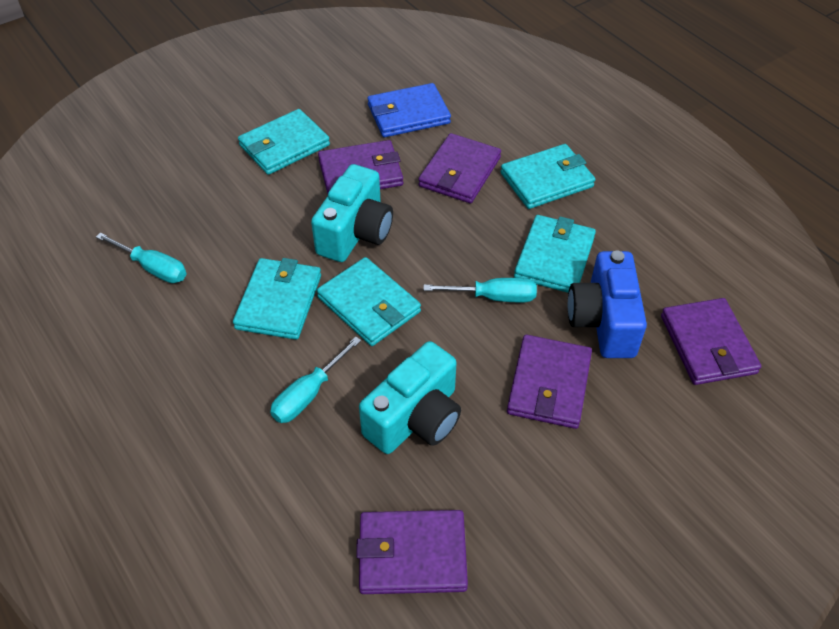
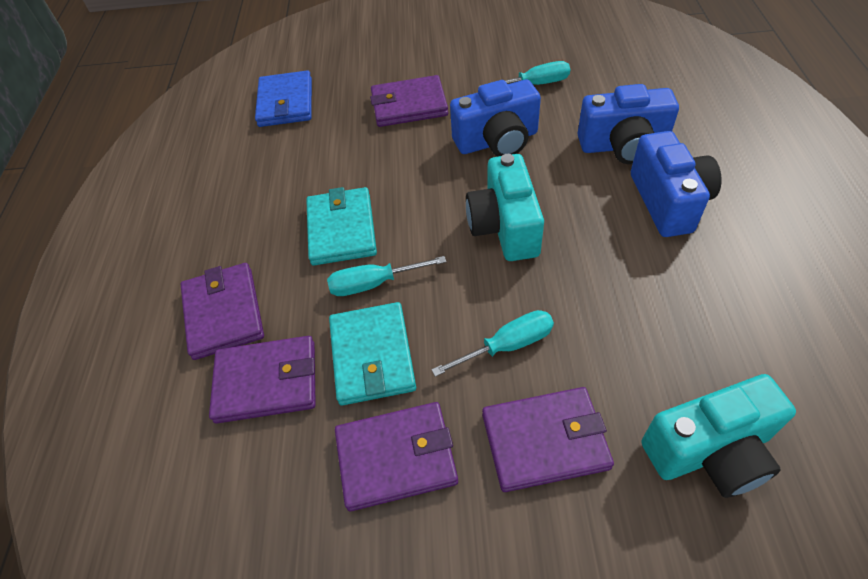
blue camera: 1 -> 3
turquoise wallet: 5 -> 2

